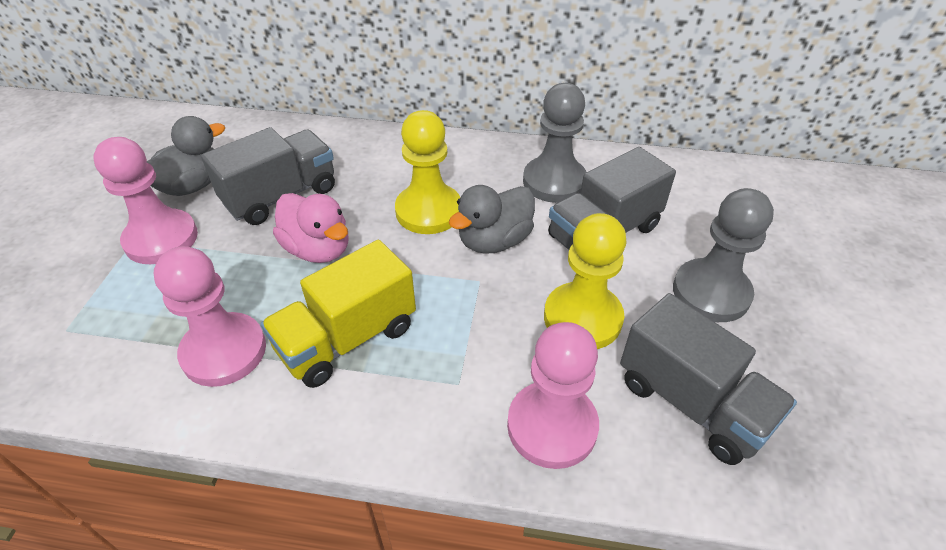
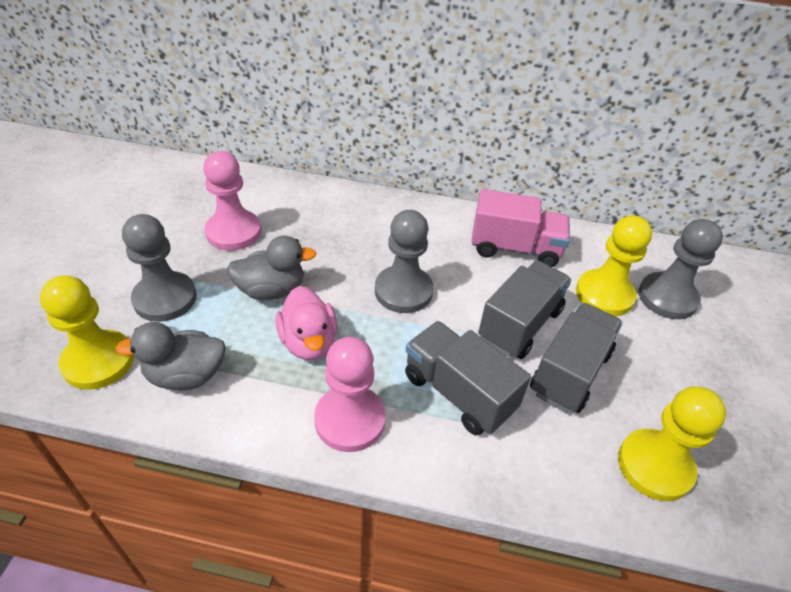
grey pawn: 2 -> 3
pink pawn: 3 -> 2
pink truck: 0 -> 1
yellow pawn: 2 -> 3
yellow truck: 1 -> 0

